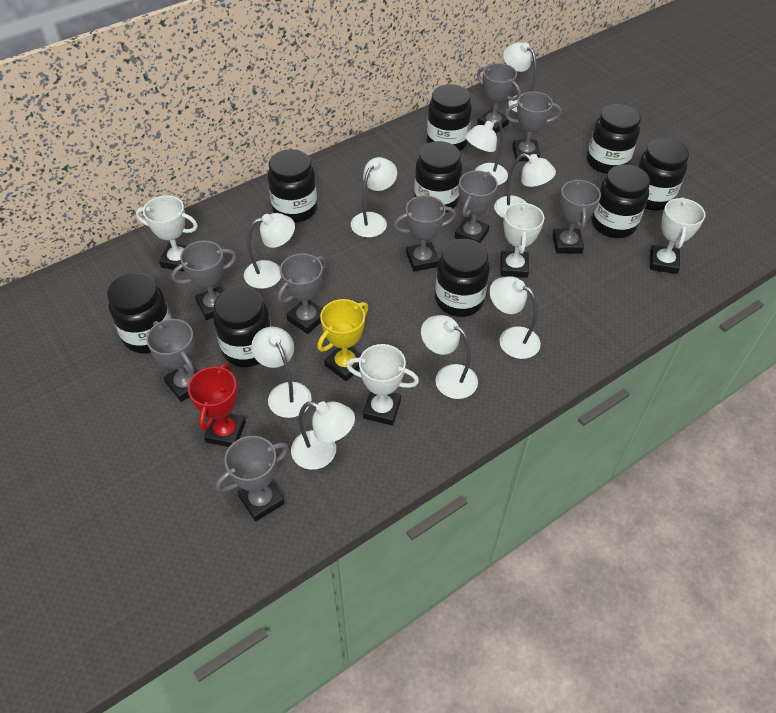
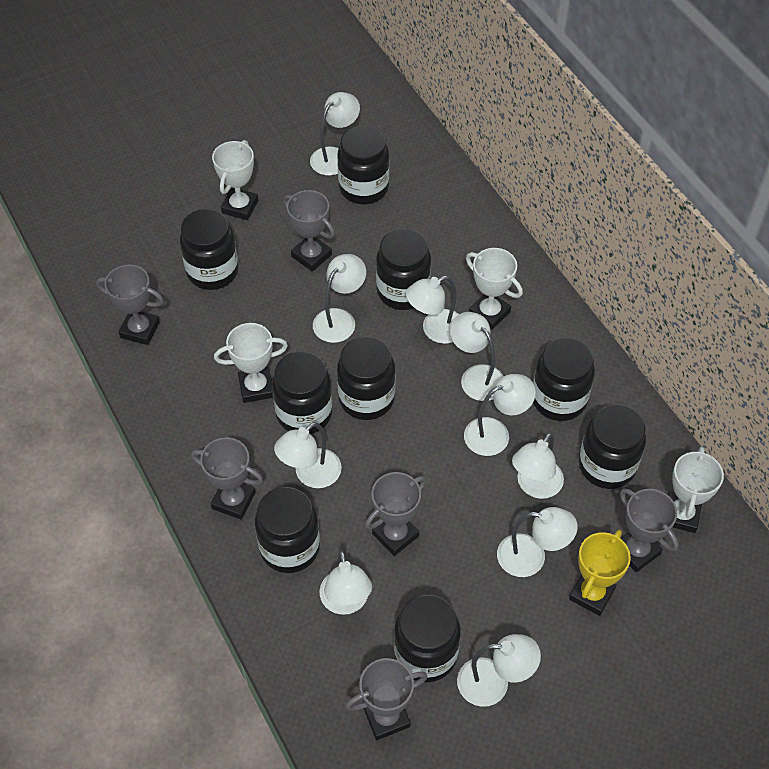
grey trophy: 9 -> 6
red trophy: 1 -> 0
white lamp: 9 -> 10

